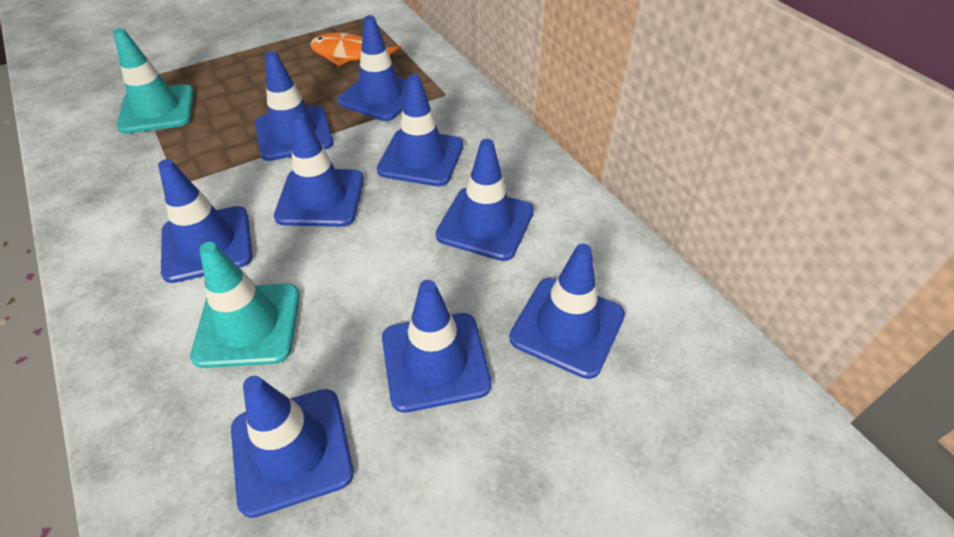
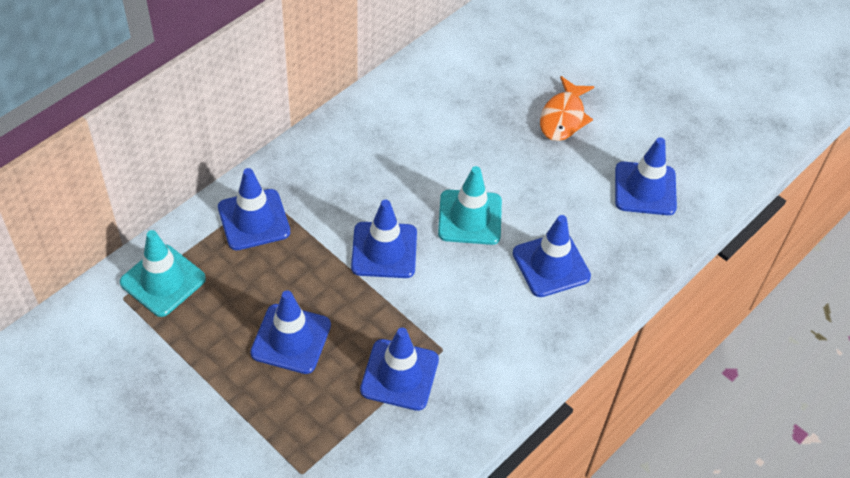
blue traffic cone: 9 -> 6

